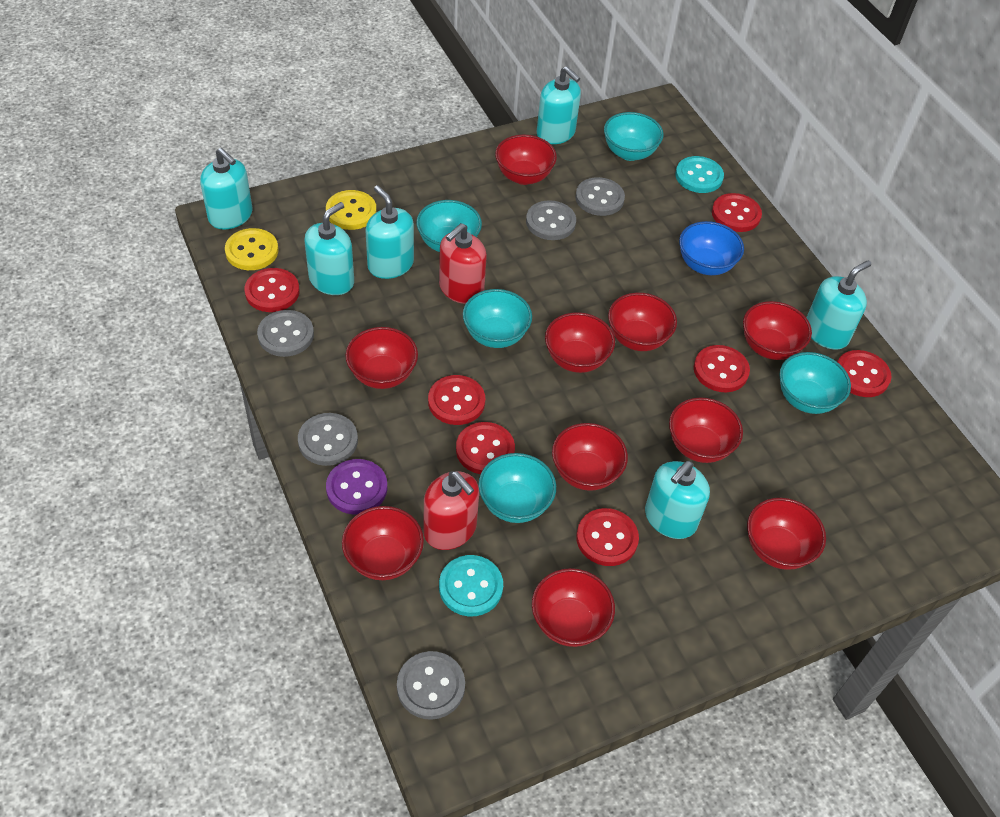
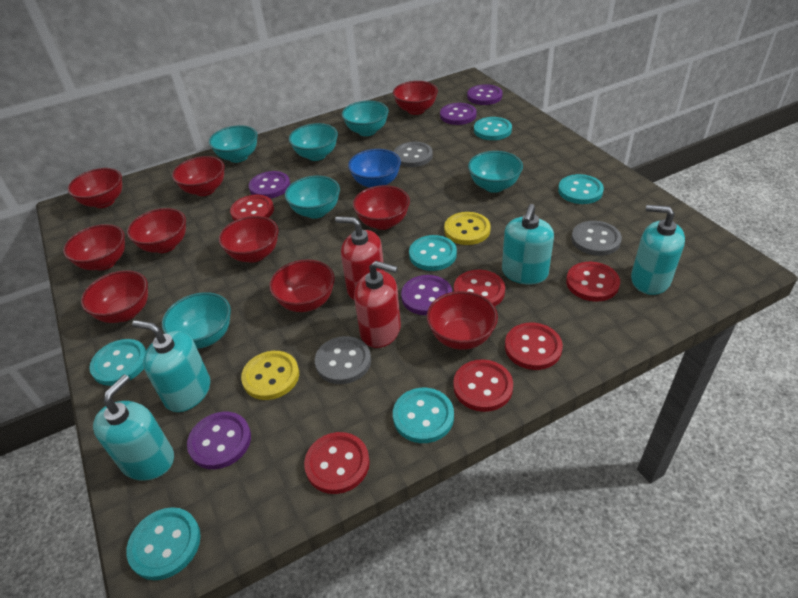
grey button: 5 -> 3
purple button: 1 -> 5
red button: 7 -> 6
turquoise bowl: 5 -> 6
turquoise button: 2 -> 6
turquoise soap dispenser: 6 -> 4

